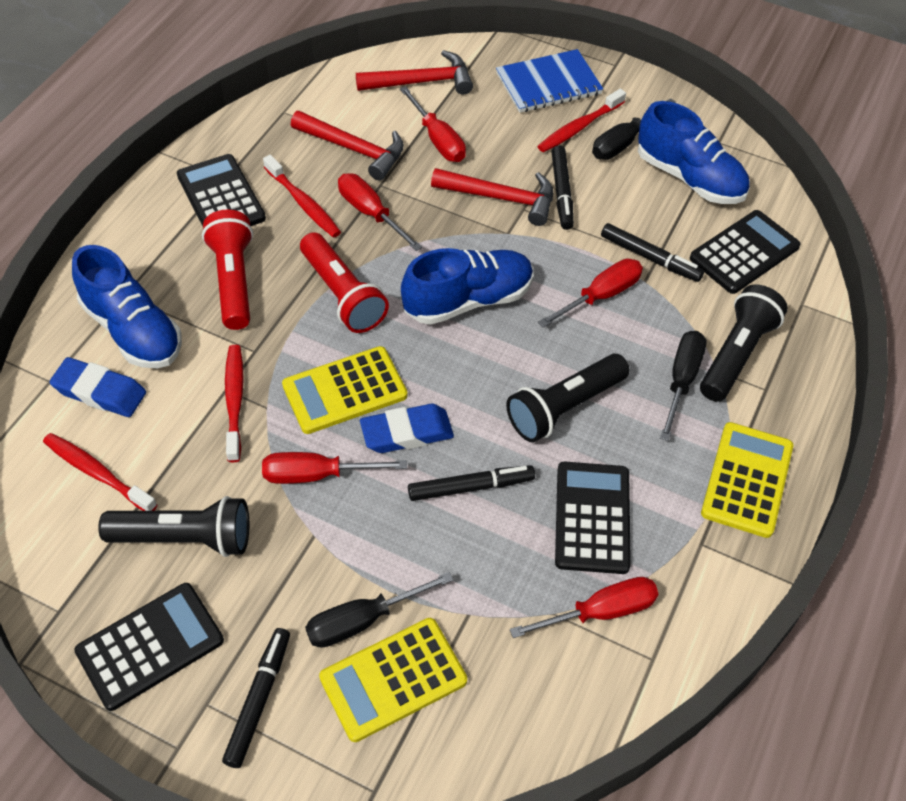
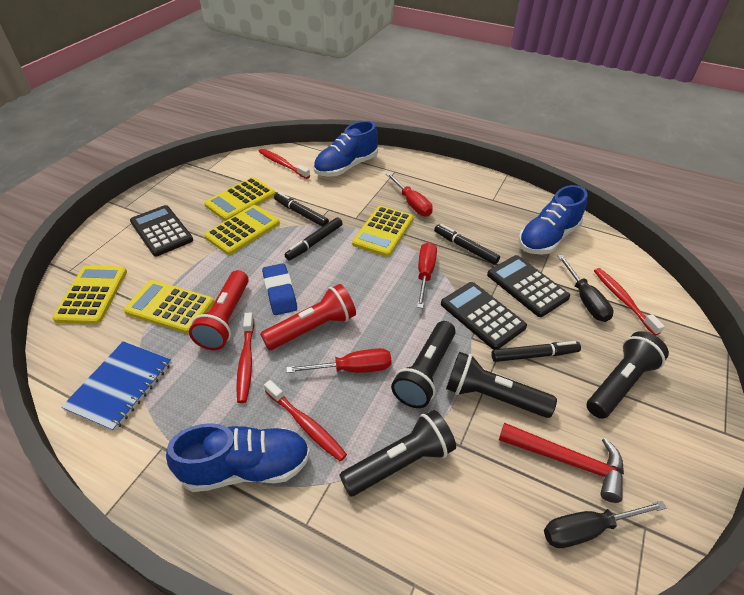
black calculator: 4 -> 3
black flashlight: 3 -> 4
black screwdriver: 3 -> 2
blue eraser: 2 -> 1
red hammer: 3 -> 1
red screwdriver: 5 -> 3
yellow calculator: 3 -> 5

